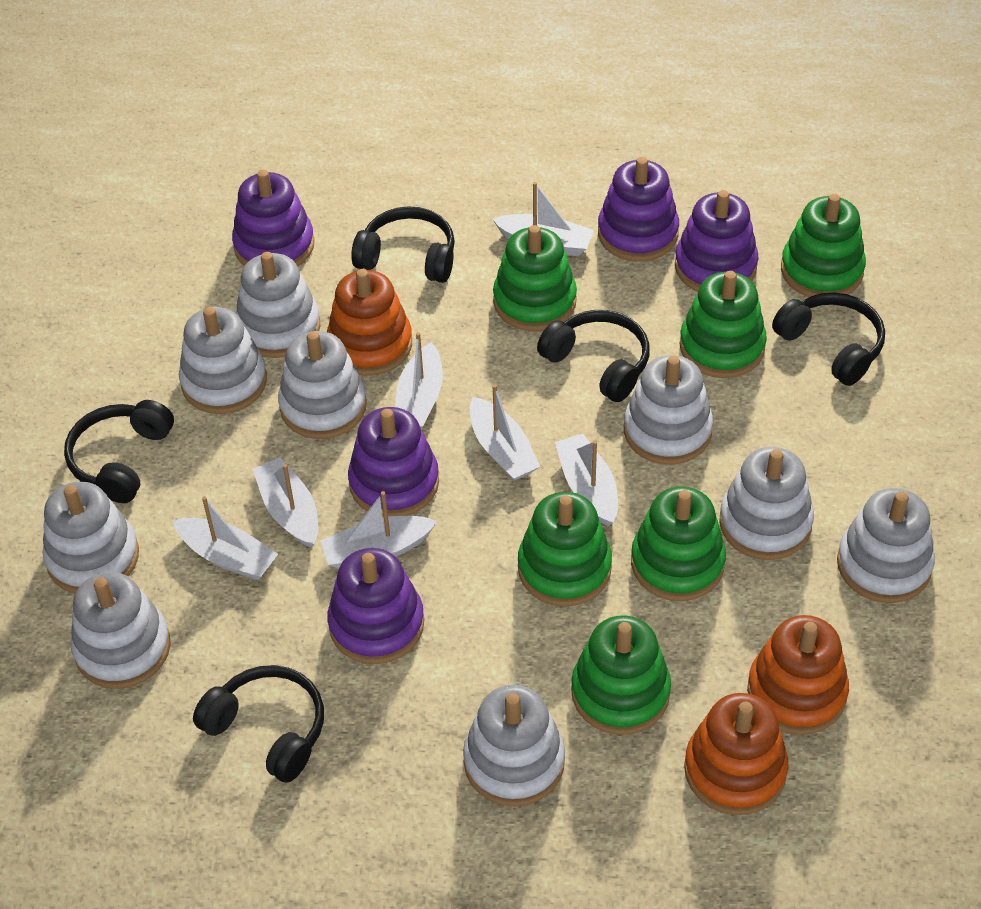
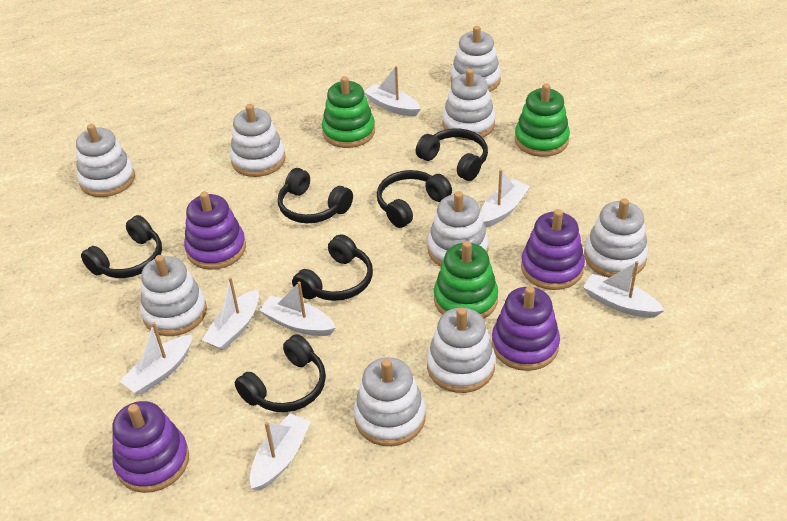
black headphones: 5 -> 6
green stacking toy: 6 -> 3
orange stacking toy: 3 -> 0
purple stacking toy: 5 -> 4

